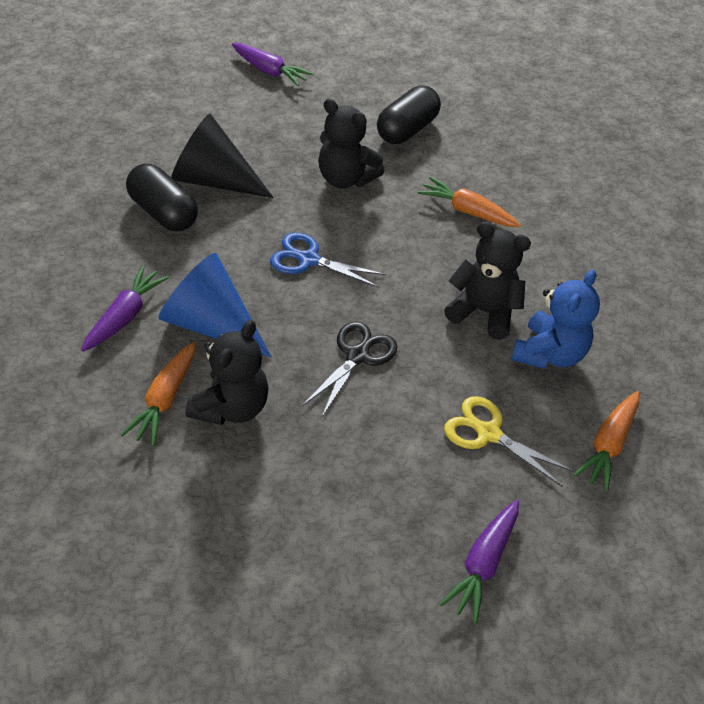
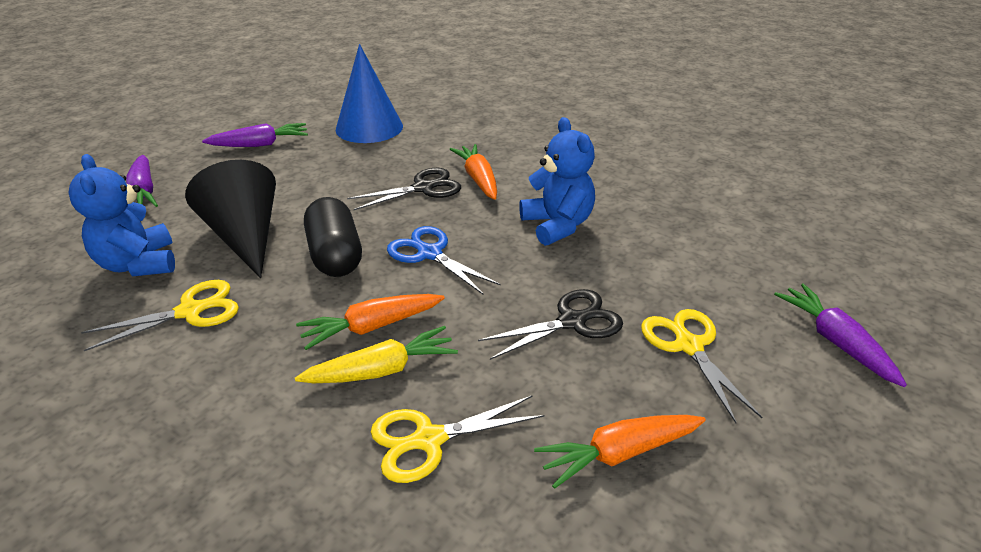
black capsule: 2 -> 1
black scissors: 1 -> 2
black teddy bear: 3 -> 0
blue teddy bear: 1 -> 2
yellow carrot: 0 -> 1
yellow scissors: 1 -> 3

